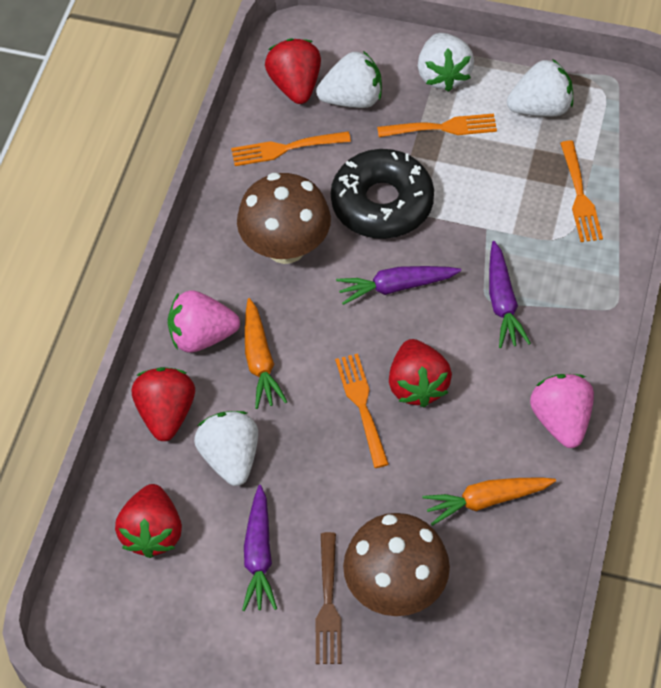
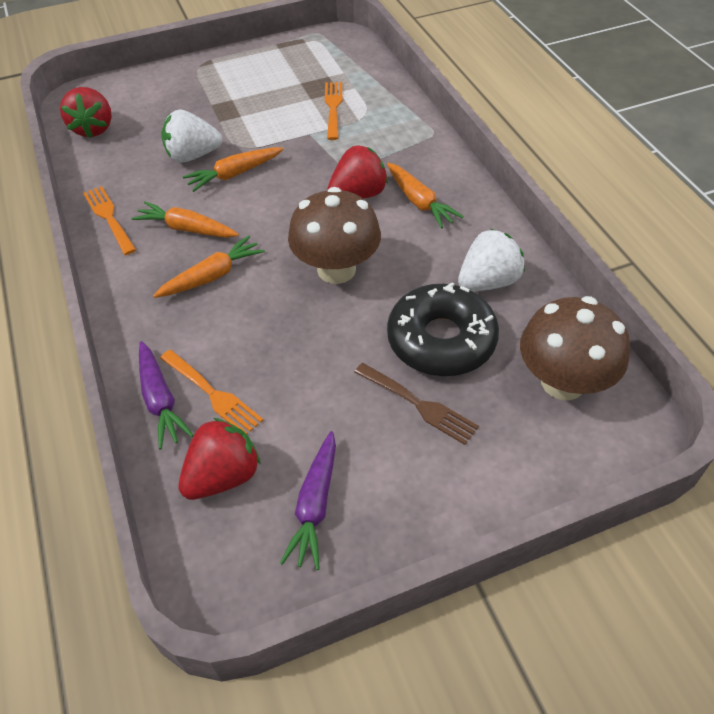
orange carrot: 2 -> 4
orange fork: 4 -> 3
pink strawberry: 2 -> 0
purple carrot: 3 -> 2
red strawberry: 4 -> 3
white strawberry: 4 -> 2

